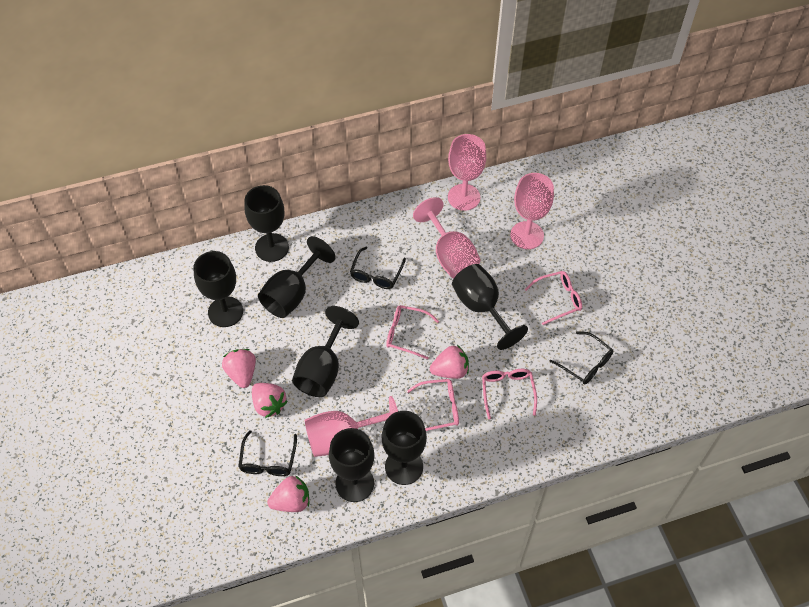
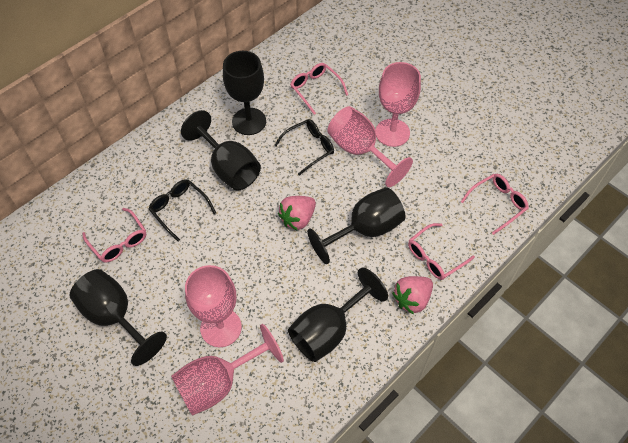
black glasses: 3 -> 2
black goblet: 7 -> 5
pink strawberry: 4 -> 2

